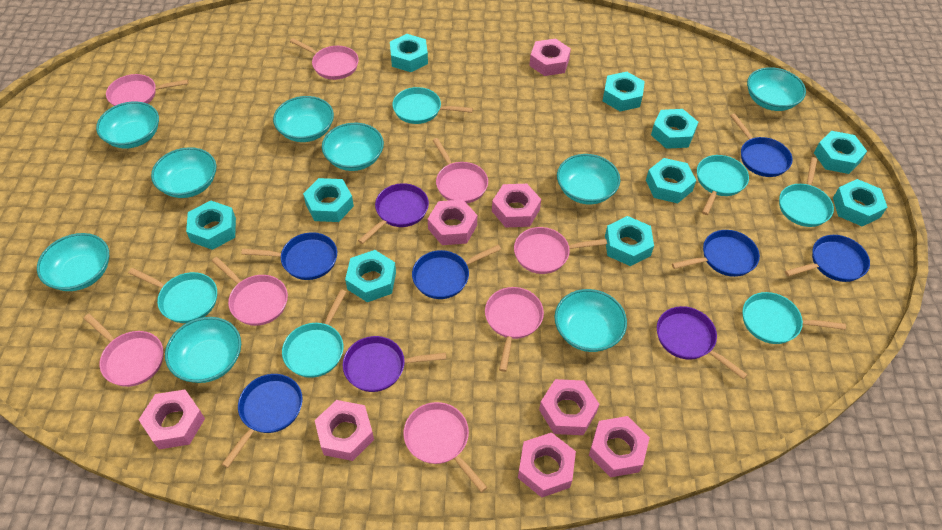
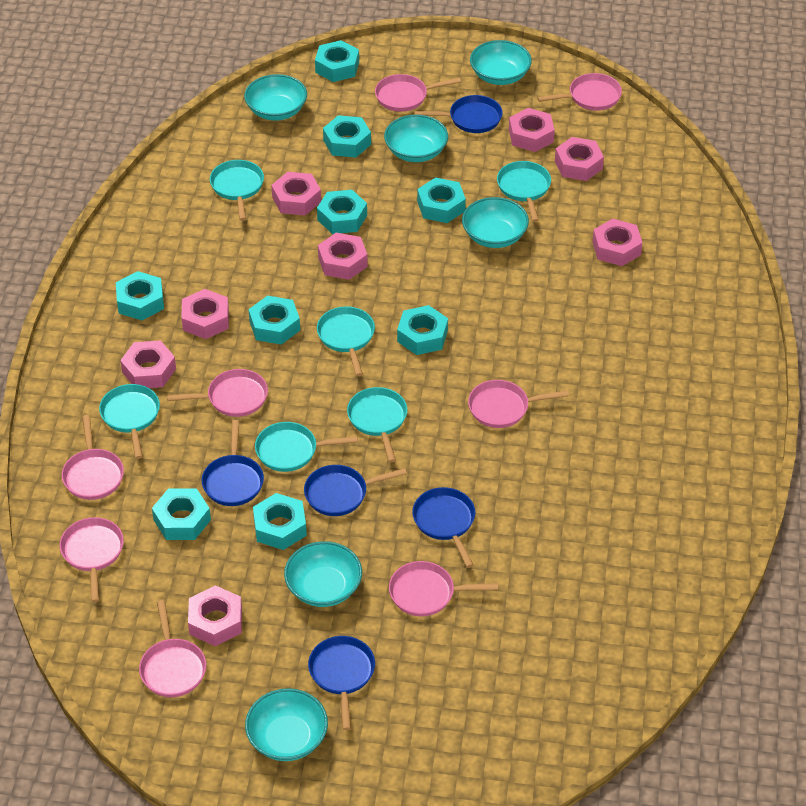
blue pan: 6 -> 5
purple pan: 3 -> 0
turquoise bowl: 9 -> 6
turquoise nut: 10 -> 9

